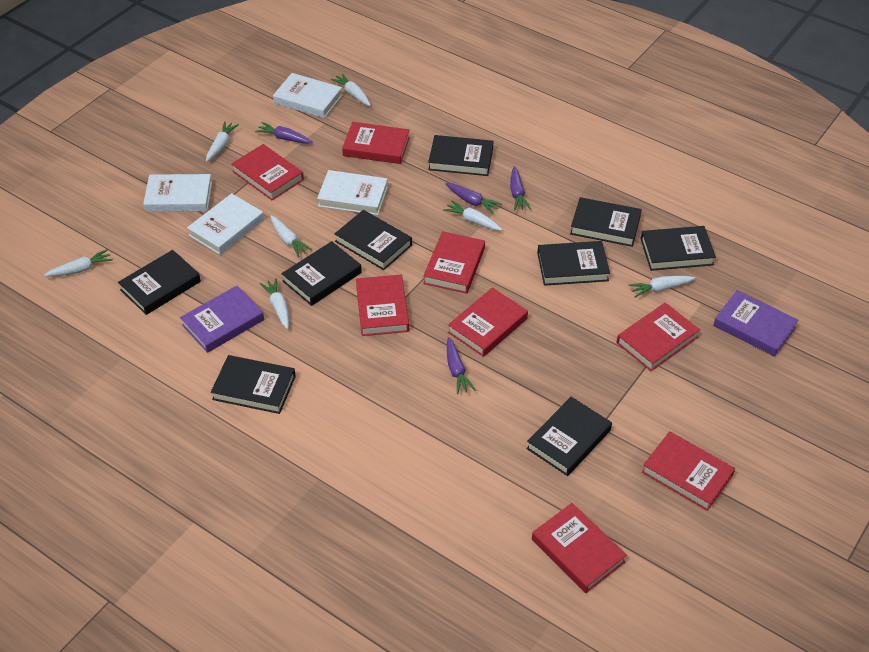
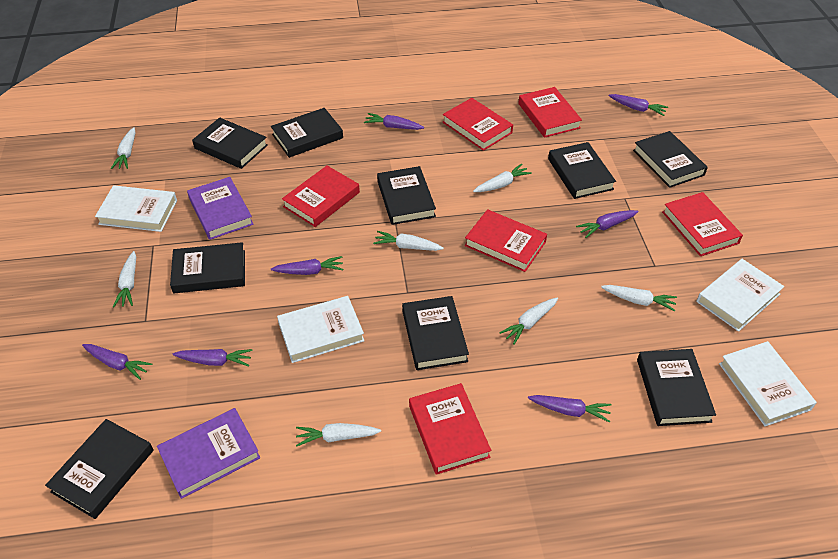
purple carrot: 4 -> 7
red book: 8 -> 6

